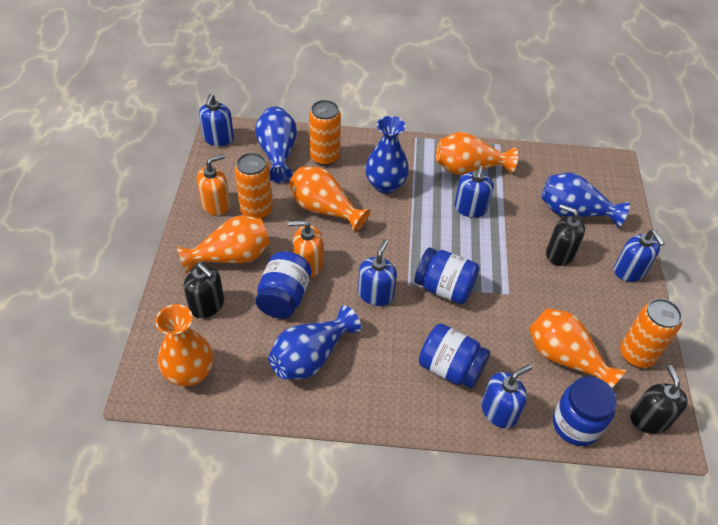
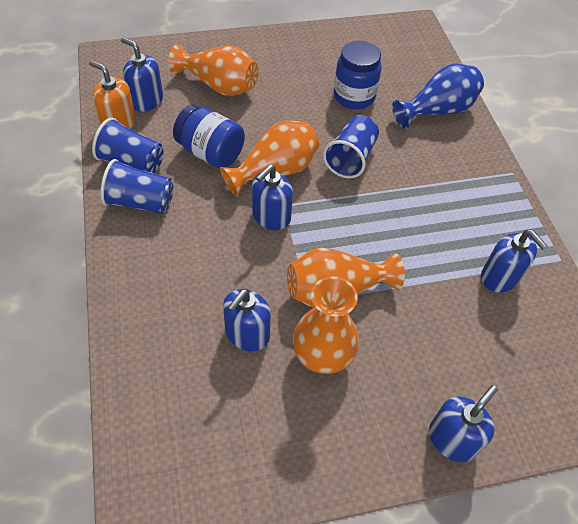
black soap dispenser: 3 -> 0
blue cup: 0 -> 3
blue jar: 4 -> 2
blue vase: 4 -> 1
orange can: 3 -> 0
orange soap dispenser: 2 -> 1
orange vase: 5 -> 4

